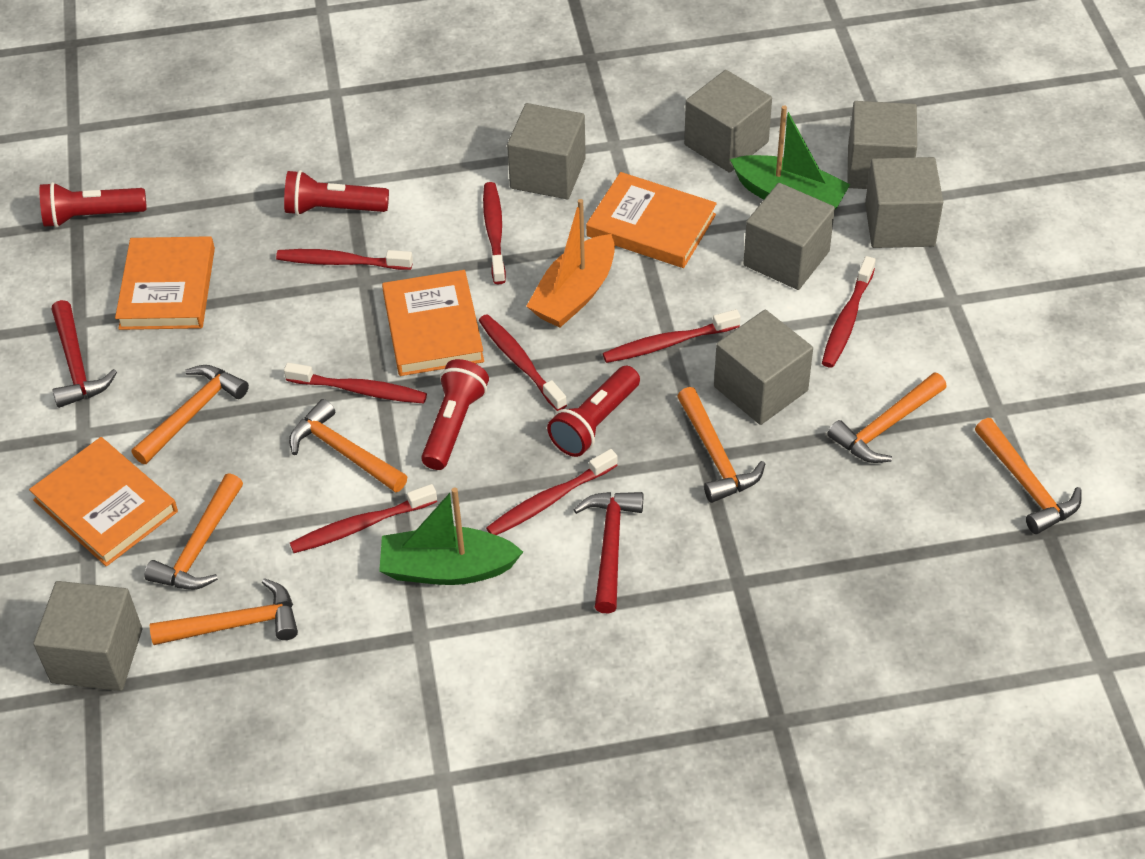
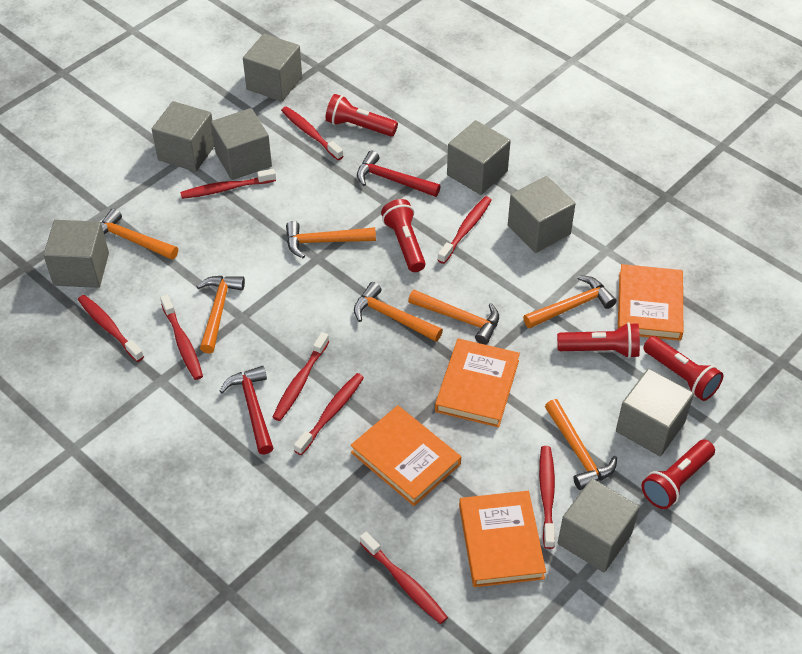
green boat: 2 -> 0
grey cube: 7 -> 8
orange boat: 1 -> 0
red flashlight: 4 -> 5
red toothbrush: 8 -> 9

